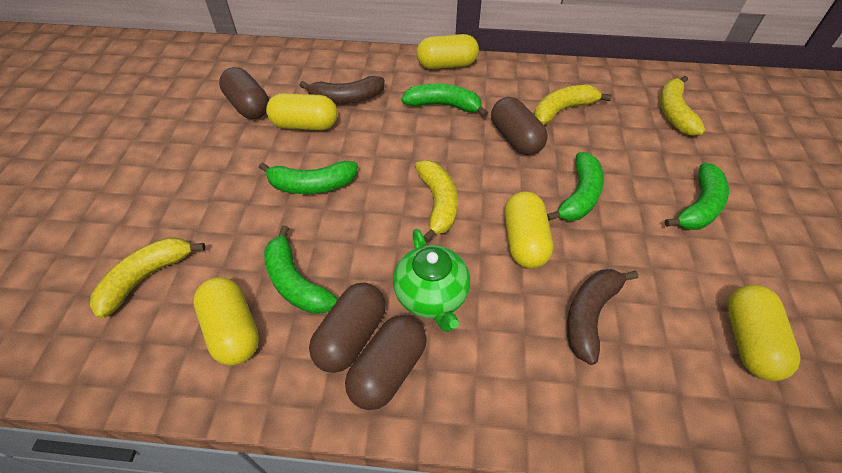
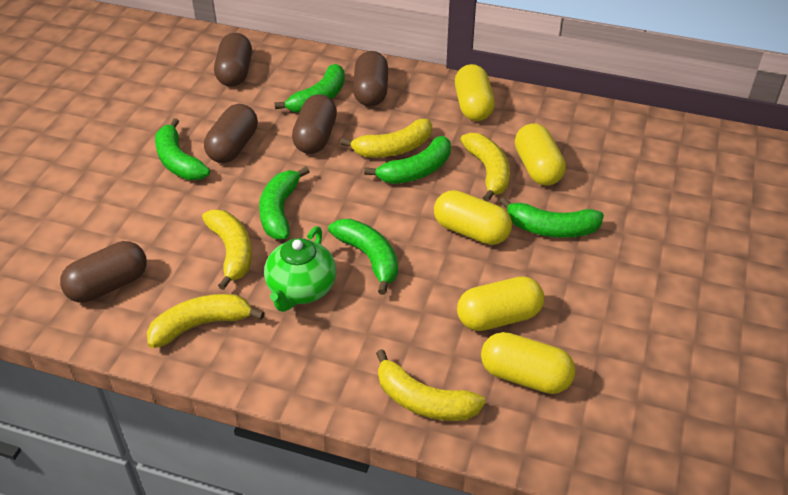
brown banana: 2 -> 0
brown capsule: 4 -> 5
green banana: 5 -> 6
yellow banana: 4 -> 5

